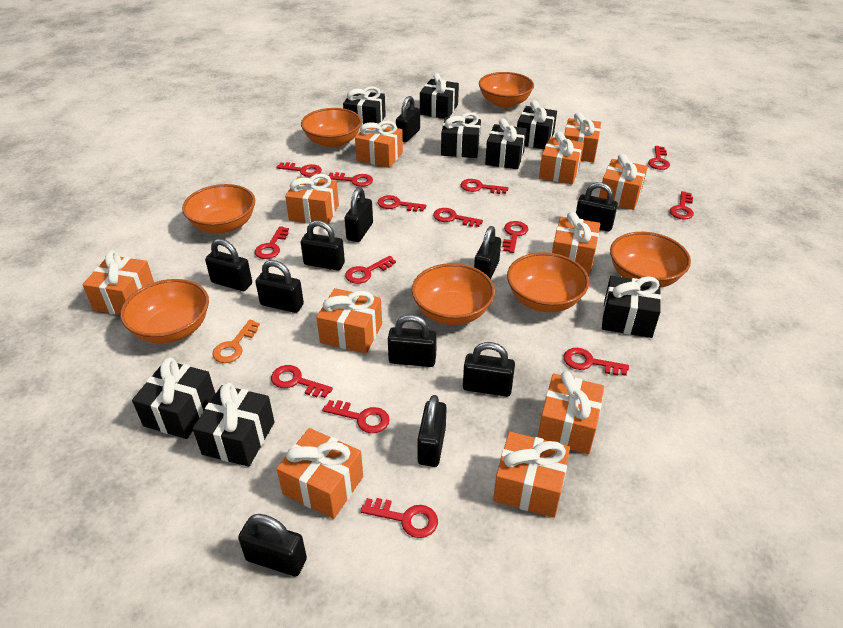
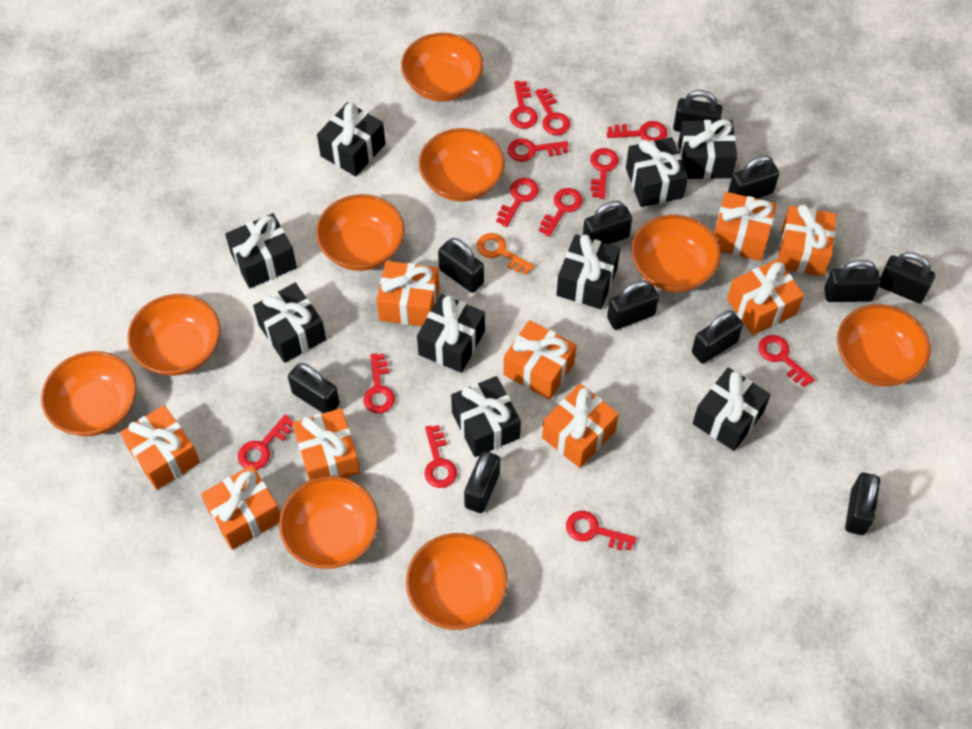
black gift: 8 -> 9
orange bowl: 7 -> 9
orange gift: 11 -> 9
red key: 14 -> 12

